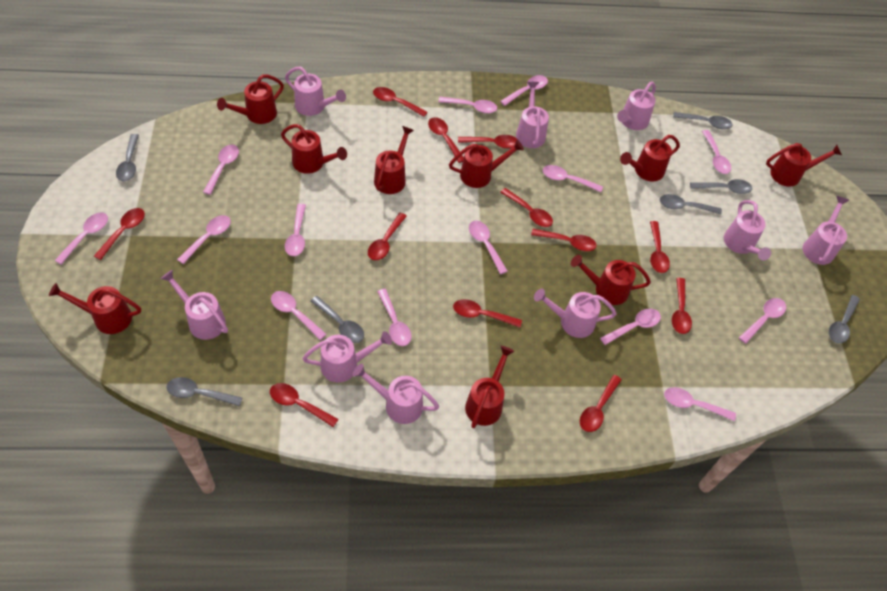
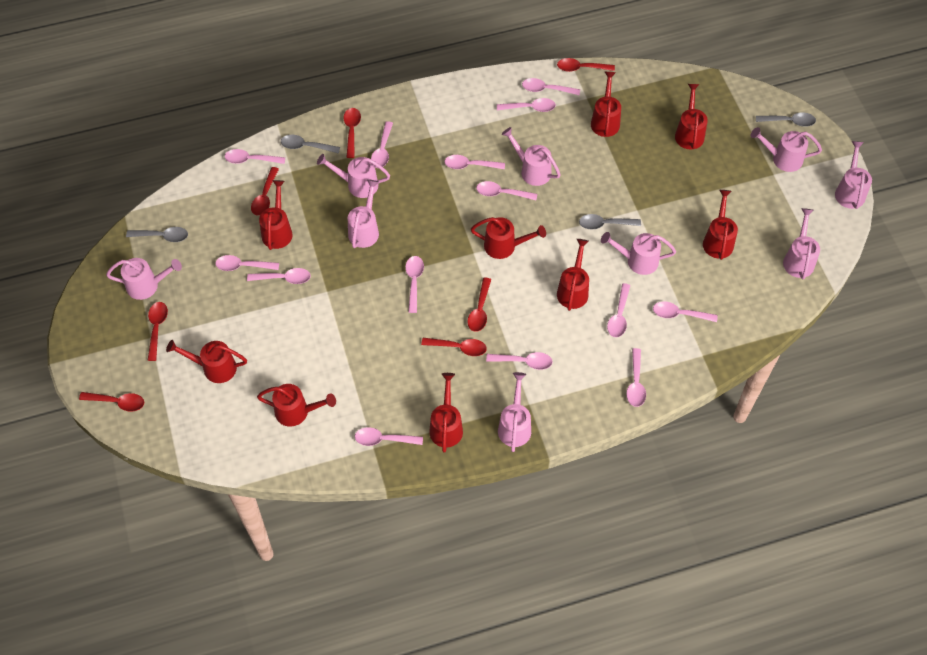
grey spoon: 7 -> 4
red spoon: 12 -> 7

